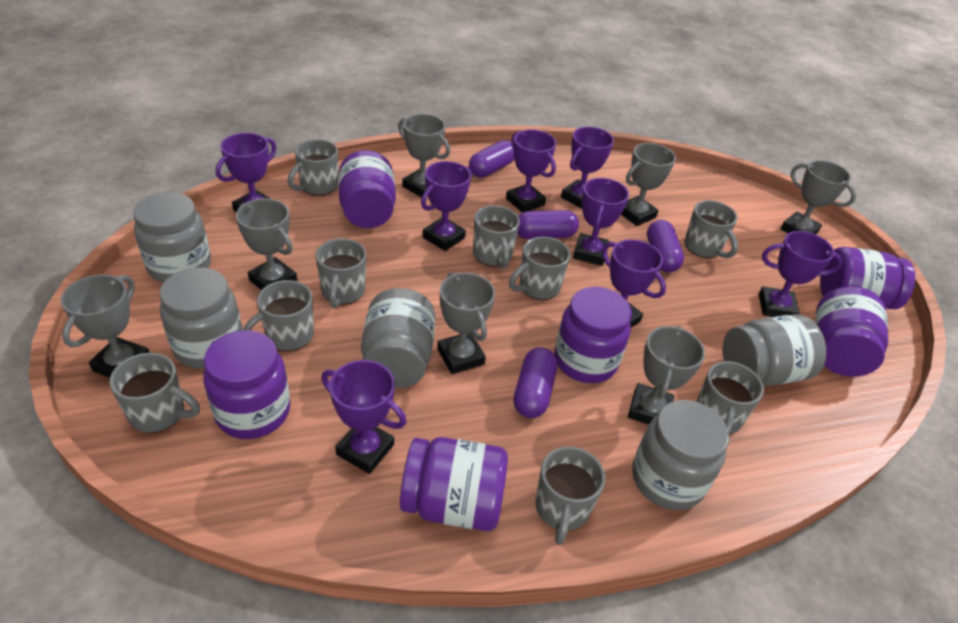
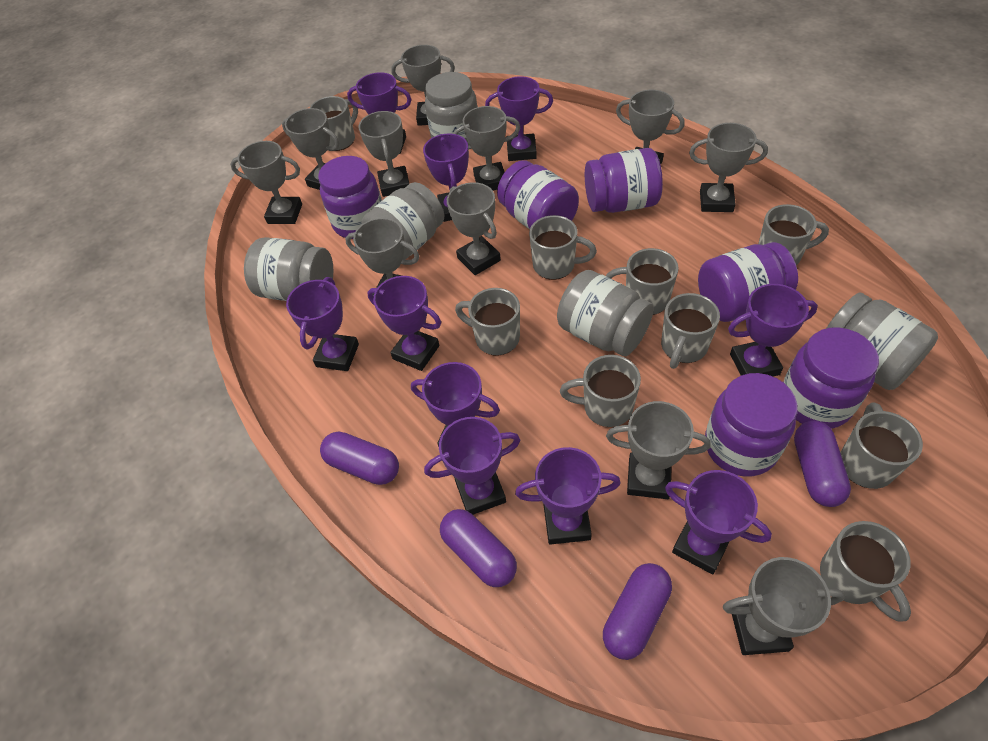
grey trophy: 7 -> 11
purple trophy: 8 -> 10

